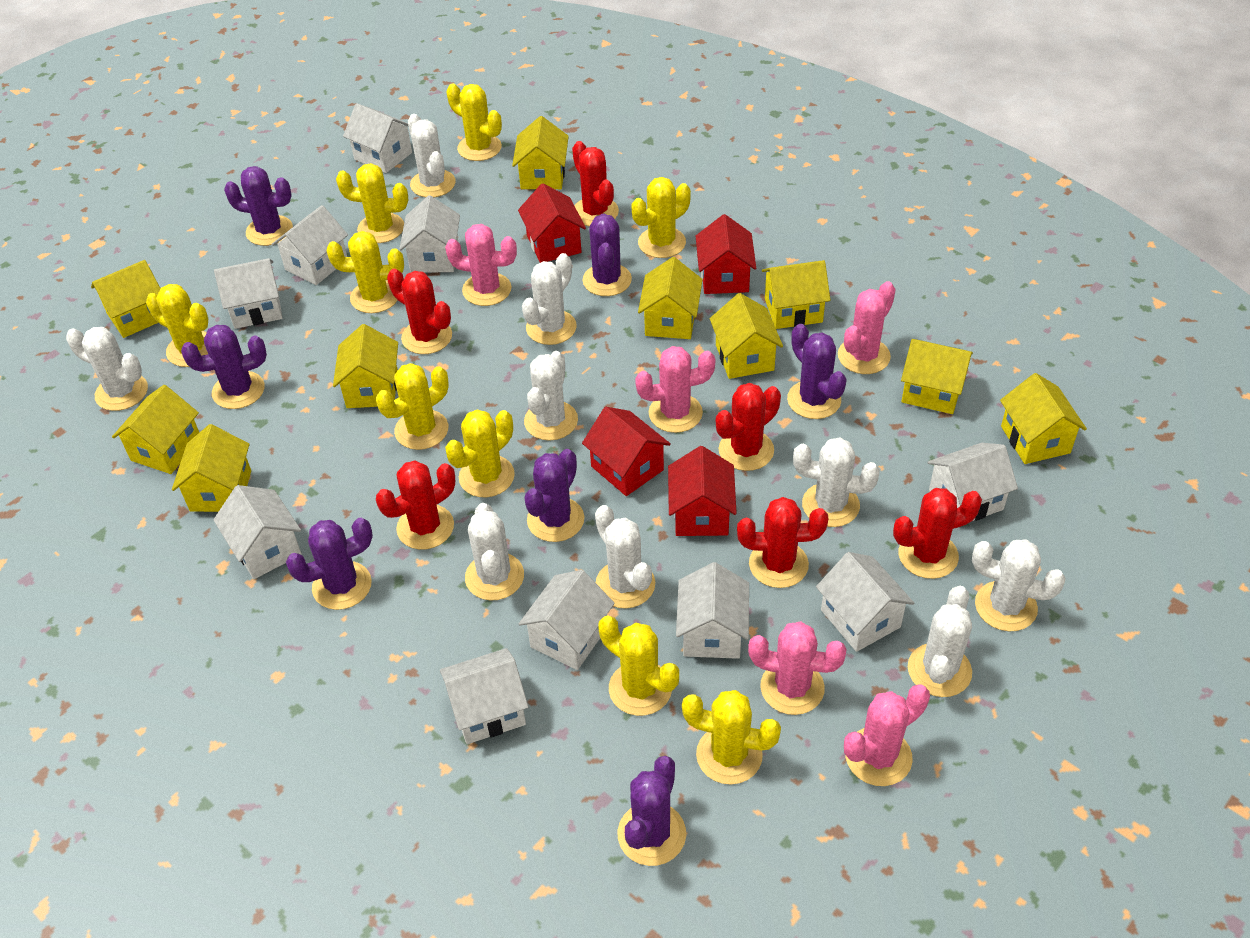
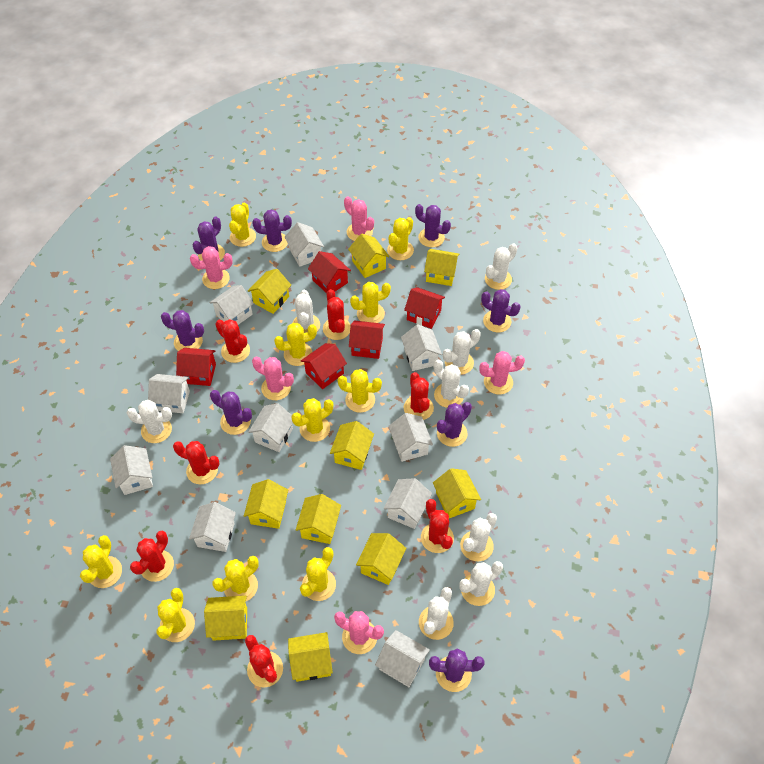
purple cactus: 7 -> 8
red cactus: 6 -> 7
red house: 4 -> 5
white cactus: 9 -> 8
yellow cactus: 9 -> 10

